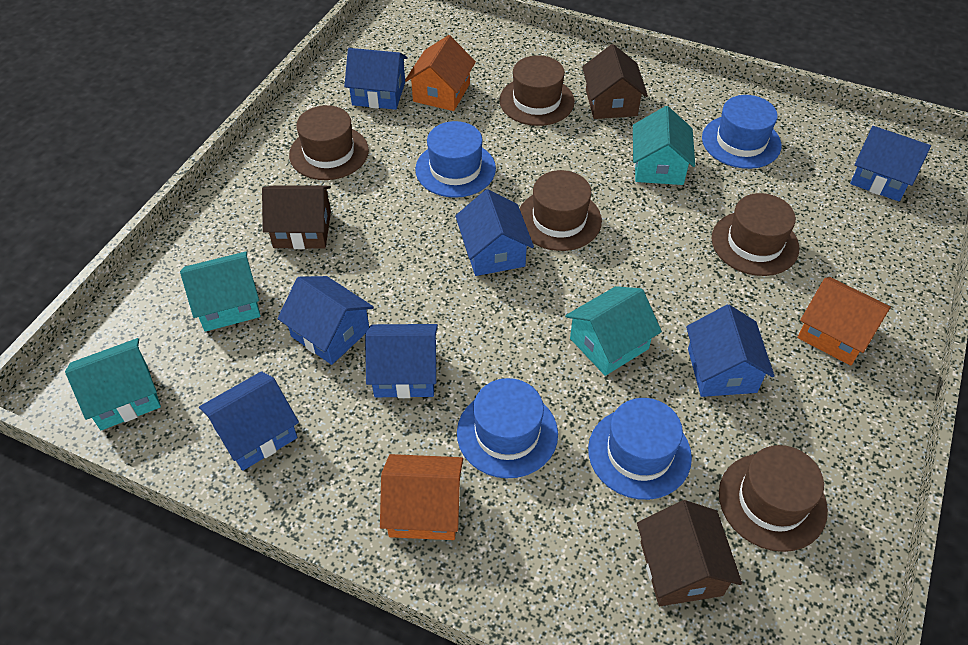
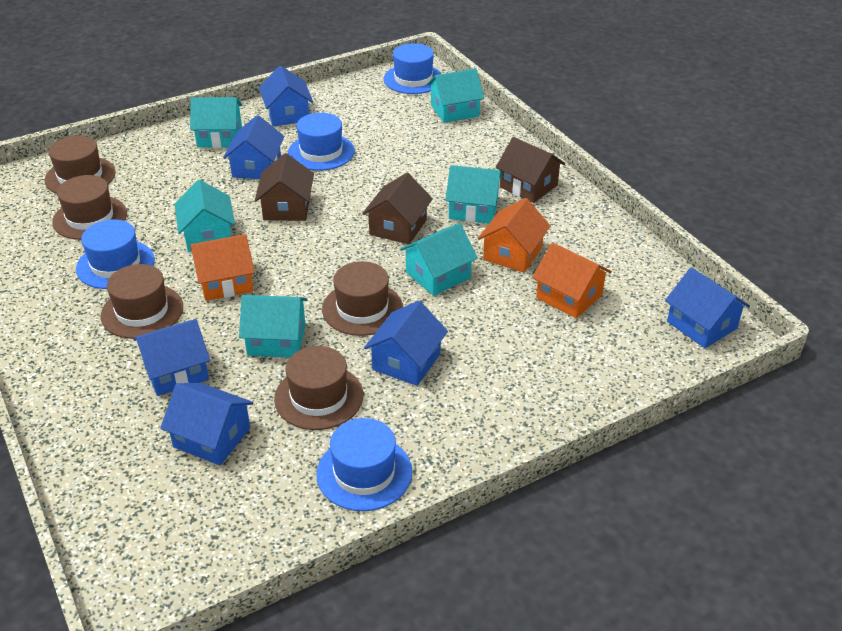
blue house: 7 -> 6
turquoise house: 4 -> 6

